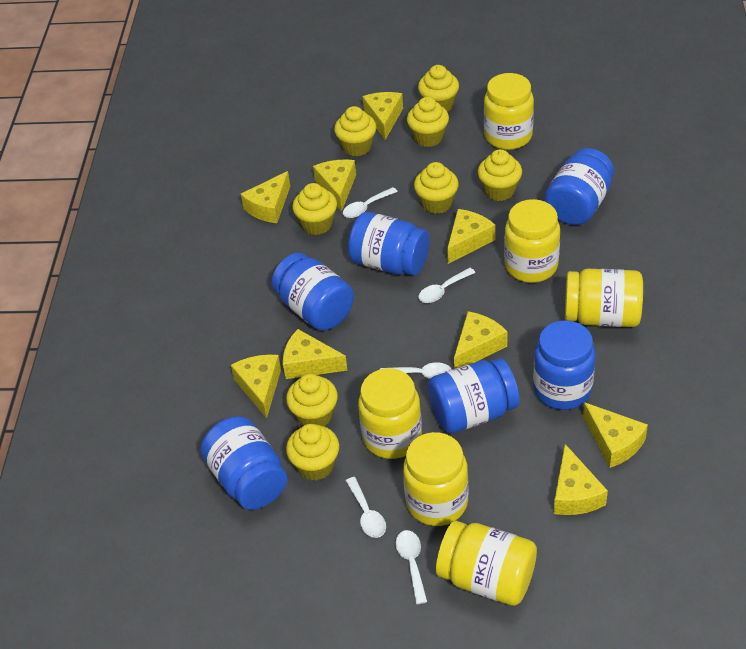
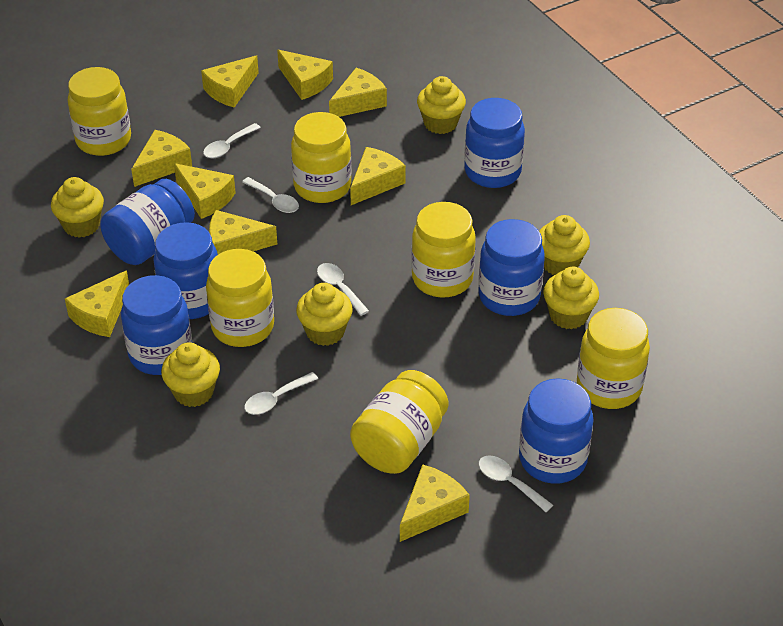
yellow cupcake: 8 -> 6

